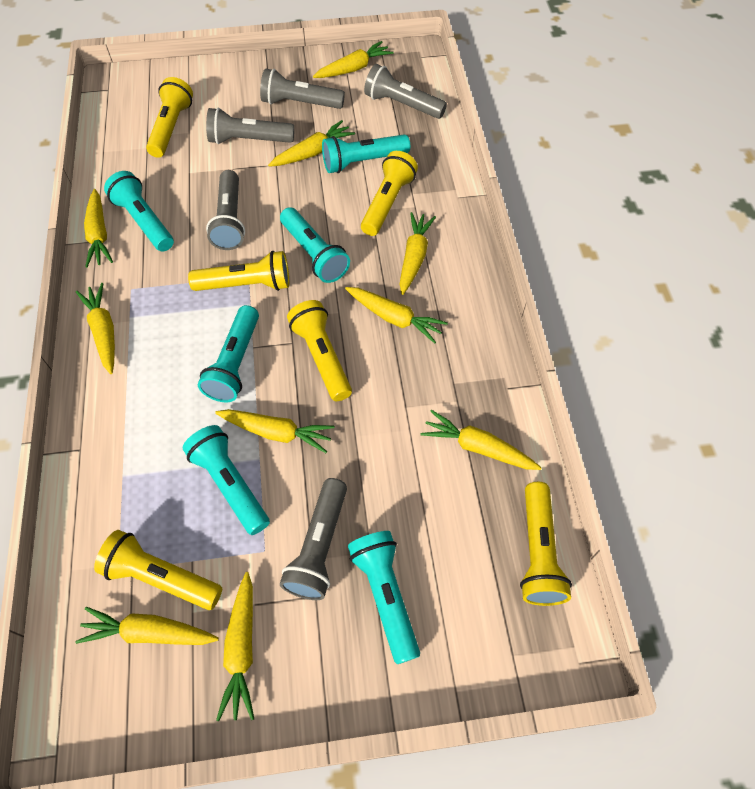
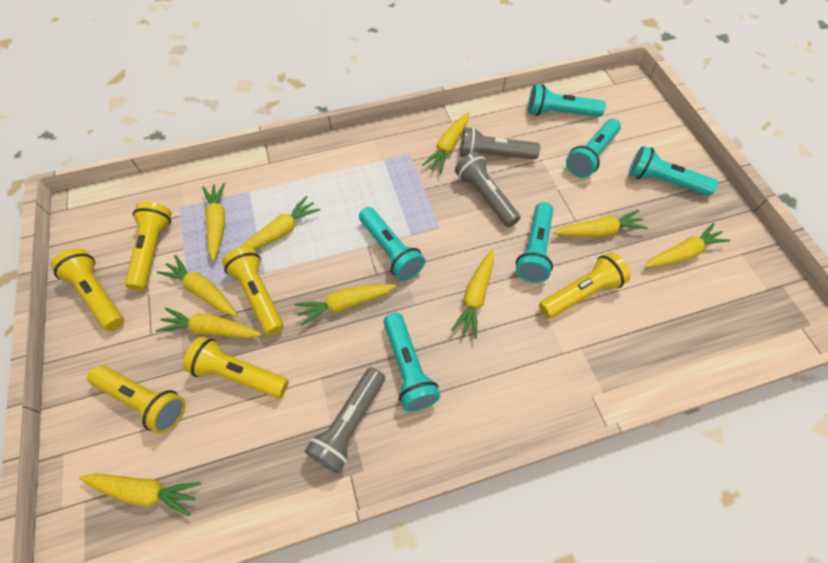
grey flashlight: 5 -> 3

